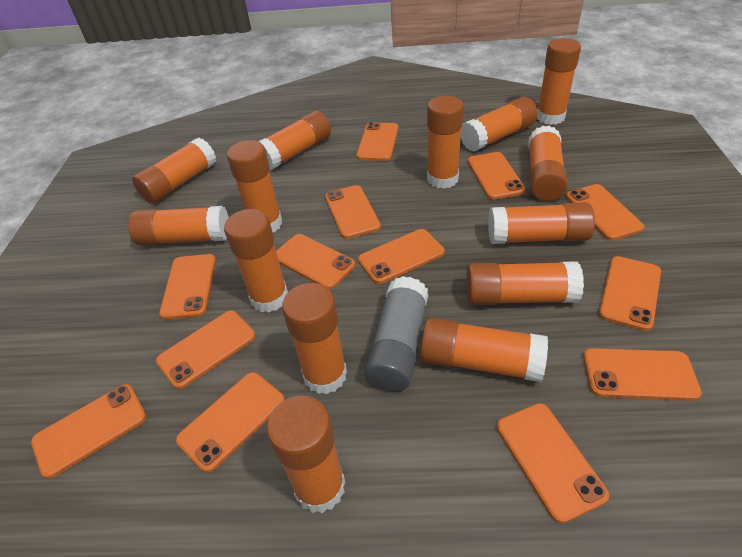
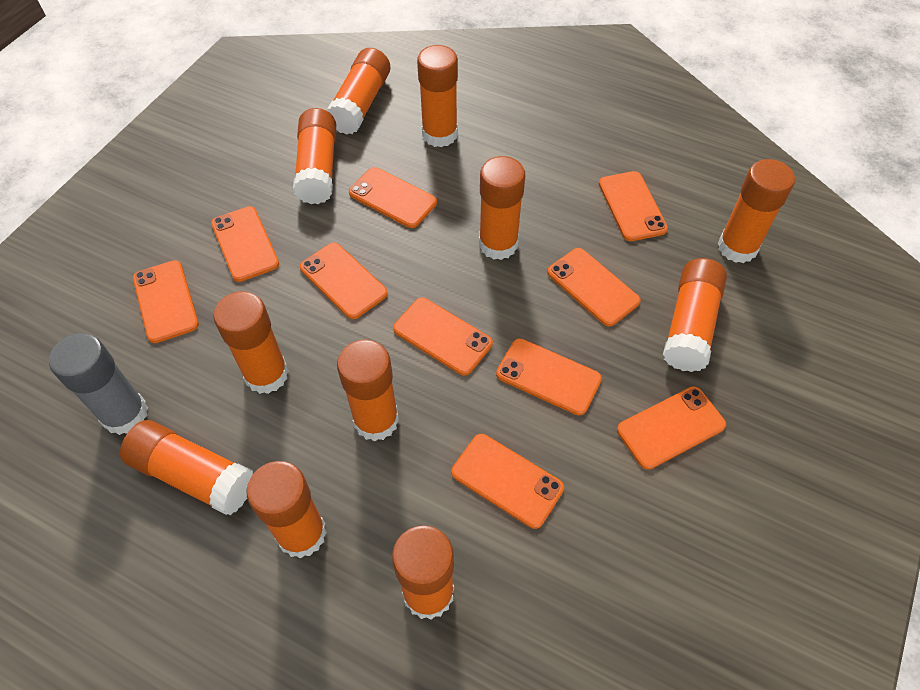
orange glue stick: 14 -> 11
orange phone: 13 -> 10

